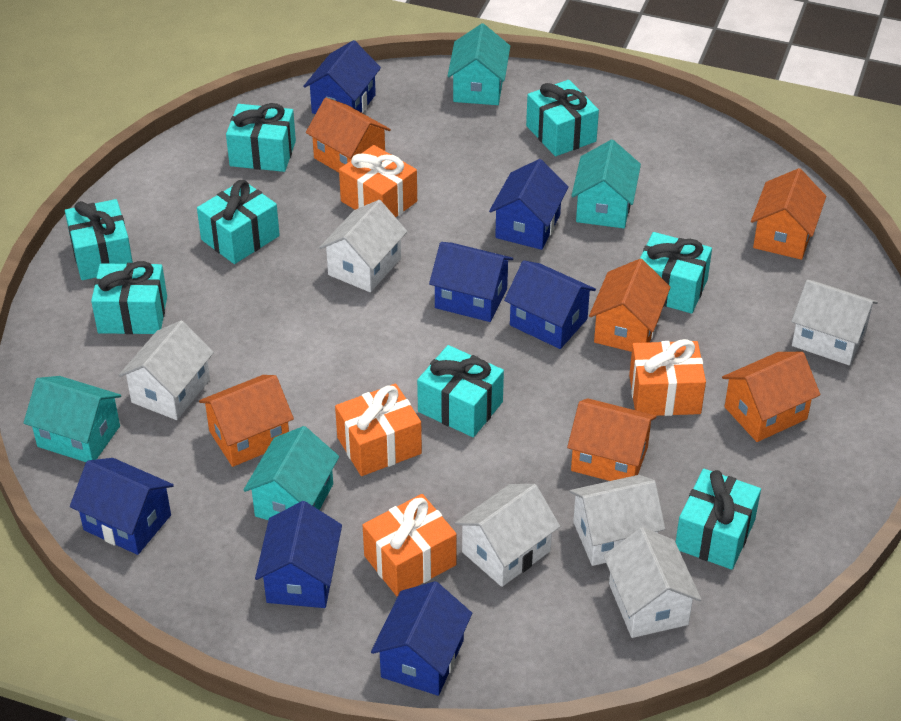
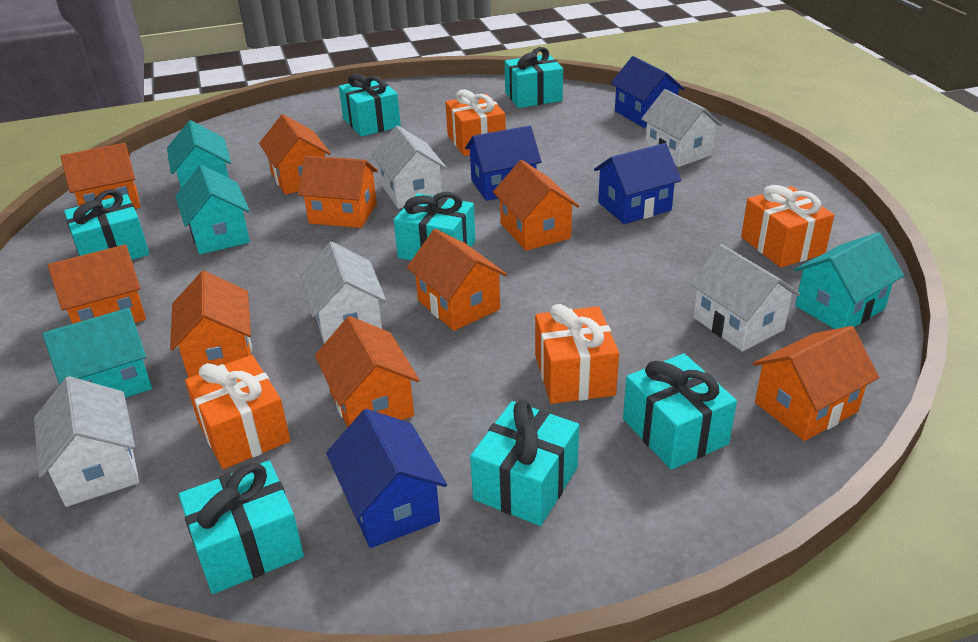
blue house: 7 -> 4
orange house: 6 -> 9
turquoise gift: 8 -> 7
white house: 6 -> 5

